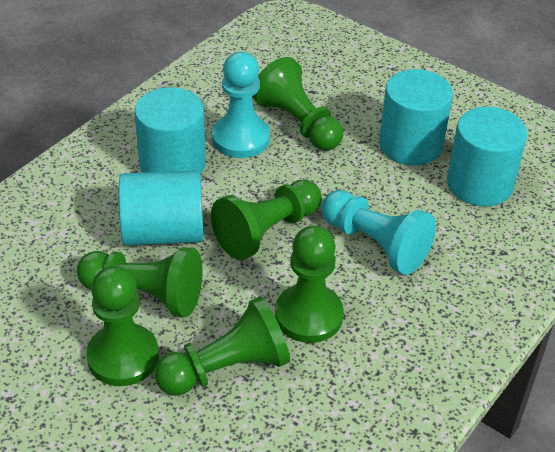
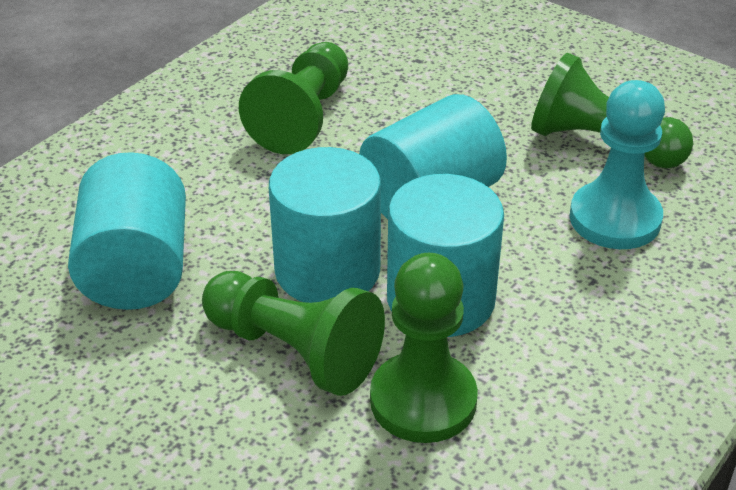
green pawn: 6 -> 4
turquoise pawn: 2 -> 1

